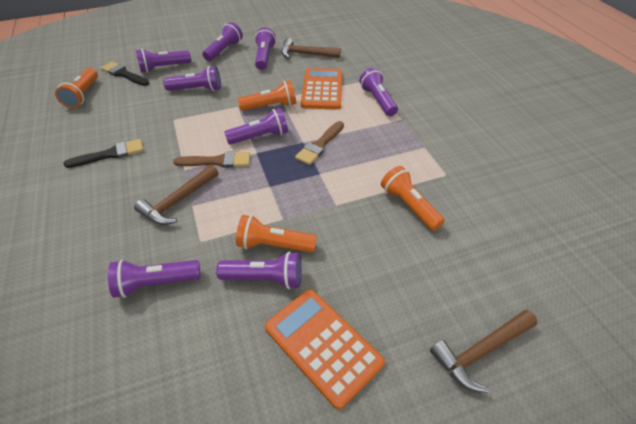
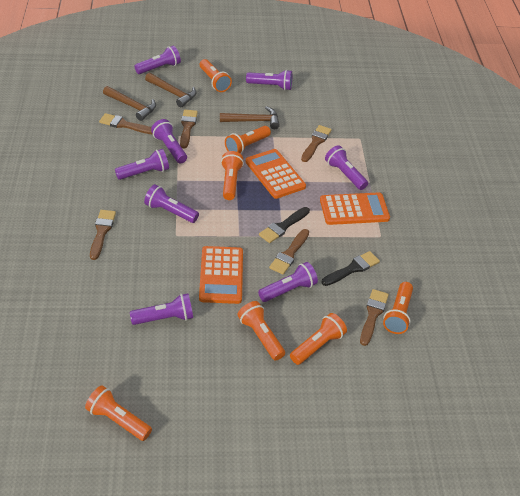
brown brush: 2 -> 6
orange calculator: 2 -> 3
orange flashlight: 4 -> 7

